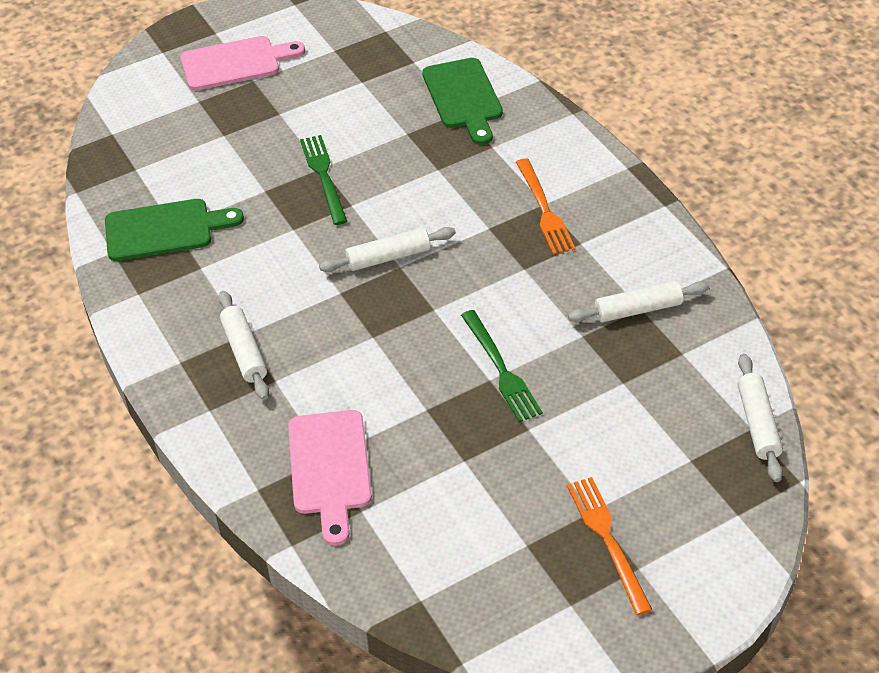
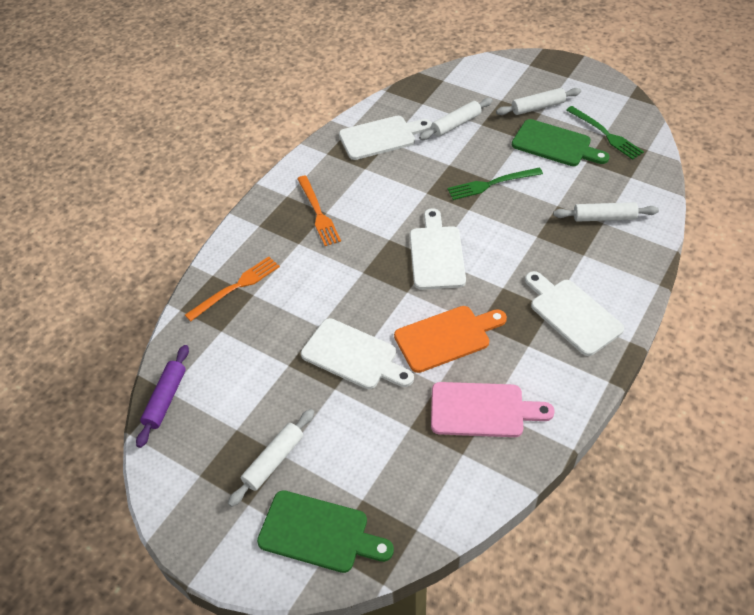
orange cutting board: 0 -> 1
pink cutting board: 2 -> 1
purple rolling pin: 0 -> 1
white cutting board: 0 -> 4

